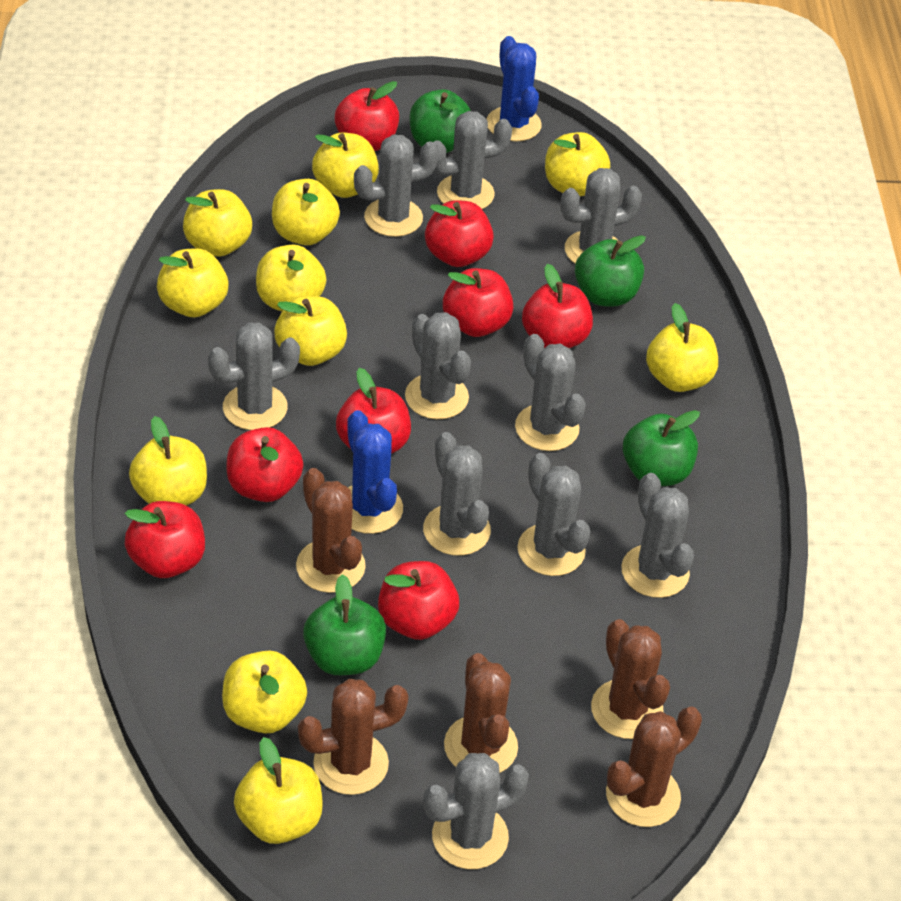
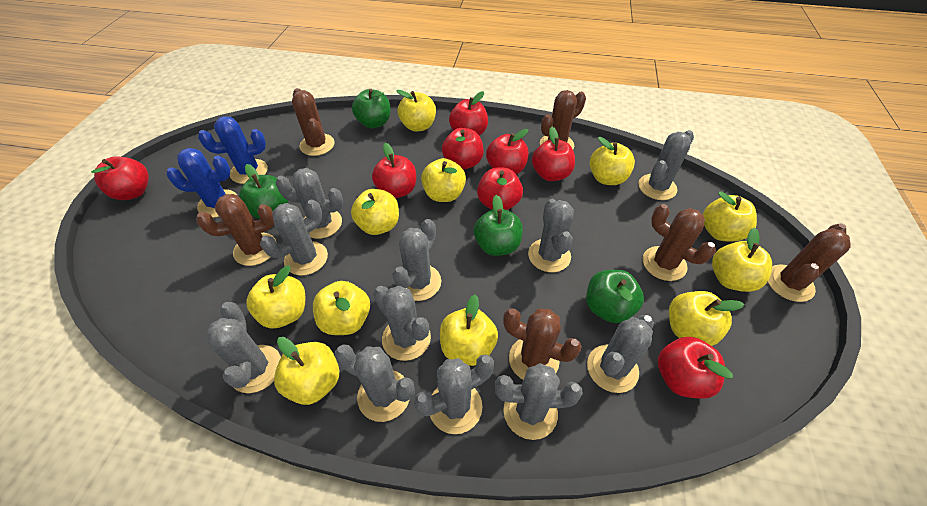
brown cactus: 5 -> 6
grey cactus: 10 -> 11

